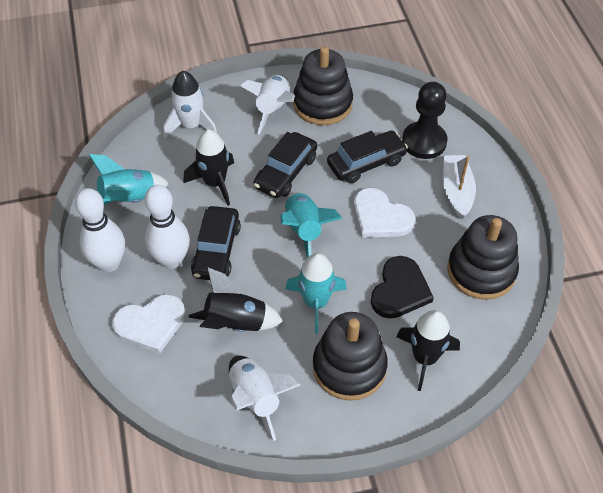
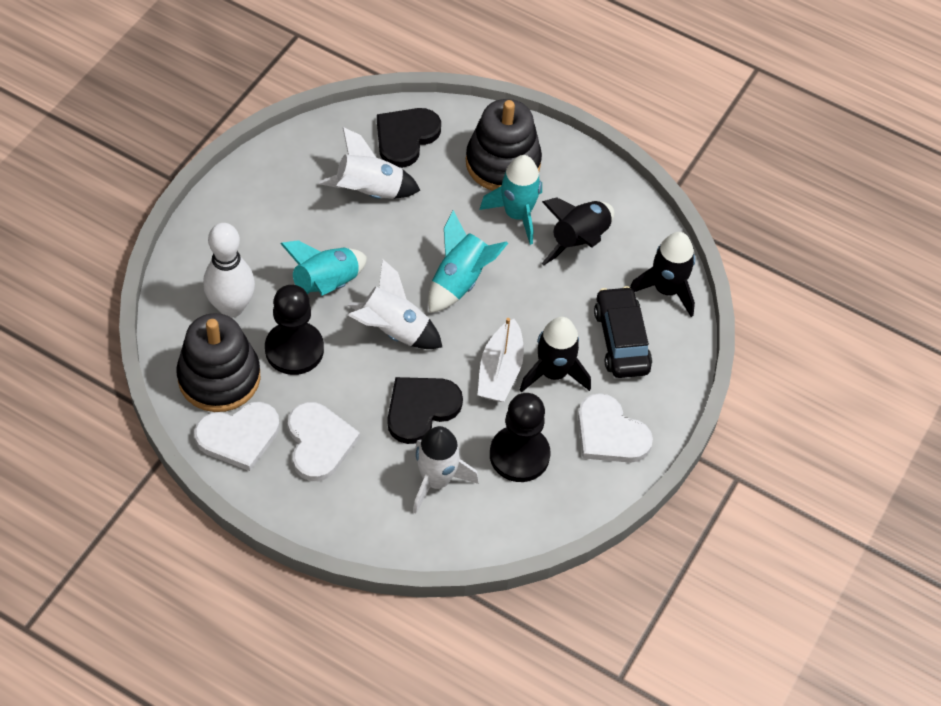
black car: 3 -> 1
black heart: 1 -> 2
black pawn: 1 -> 2
black stacking toy: 3 -> 2
white bowling pin: 2 -> 1
white heart: 2 -> 3

